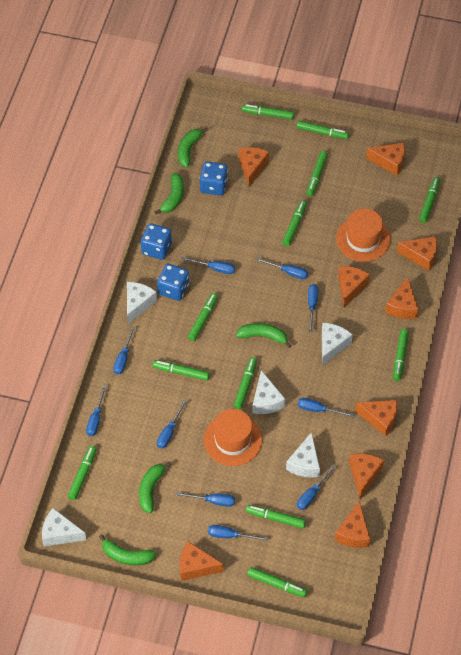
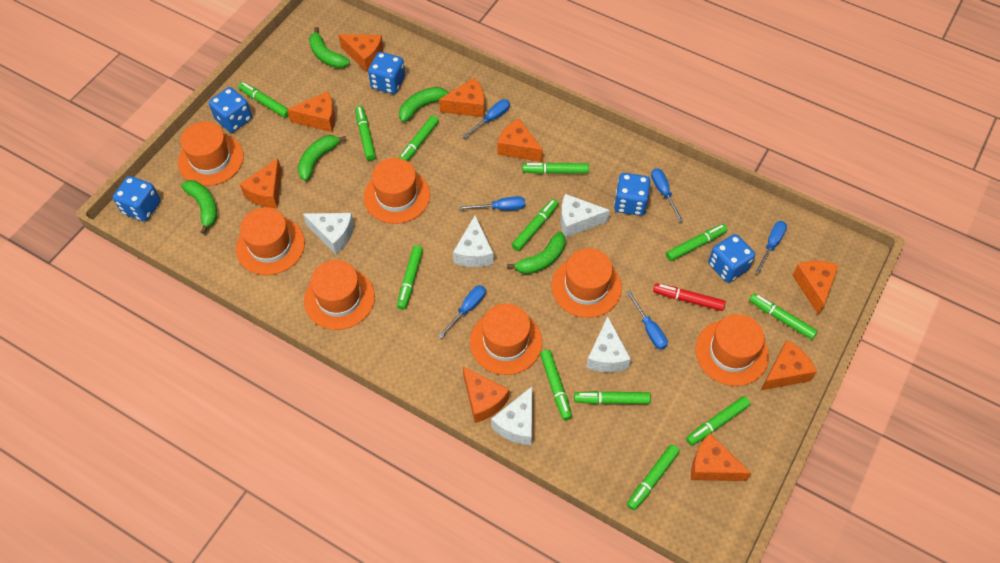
blue dice: 3 -> 5
blue screwdriver: 10 -> 6
orange hat: 2 -> 7
red marker: 0 -> 1

